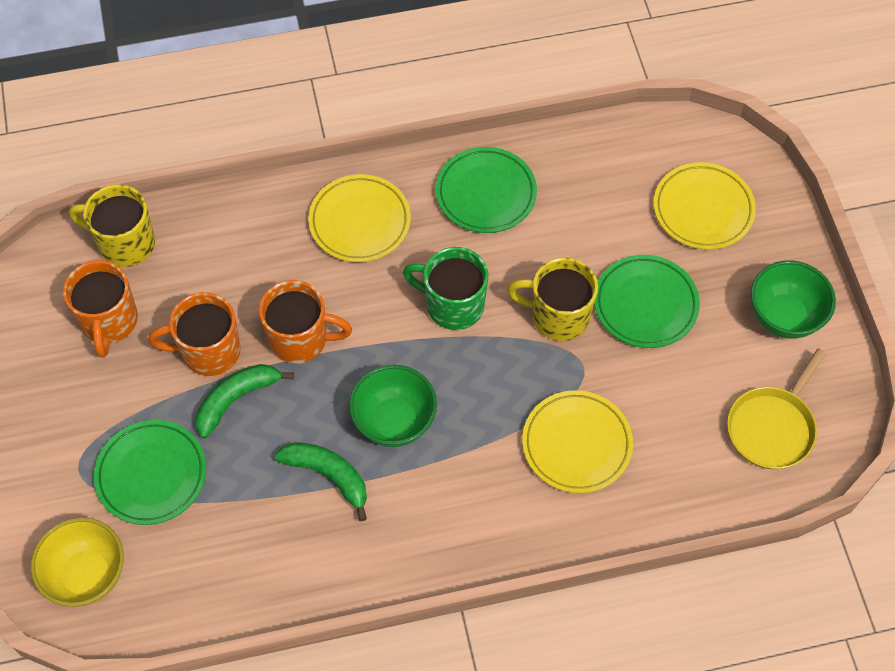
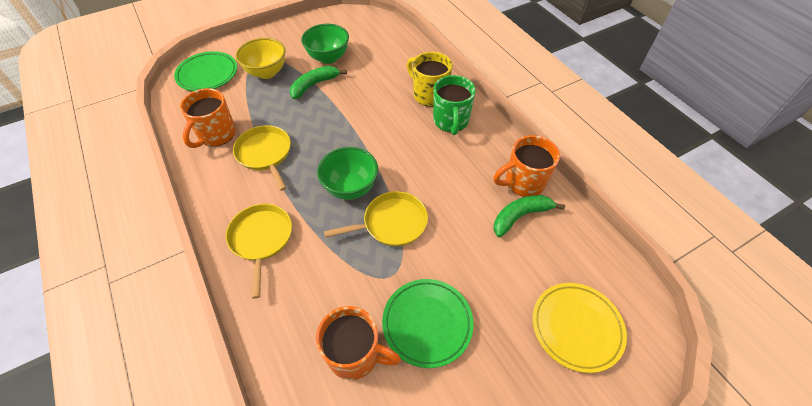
green plate: 3 -> 2
yellow mug: 2 -> 1
yellow pan: 1 -> 3
yellow plate: 3 -> 1

